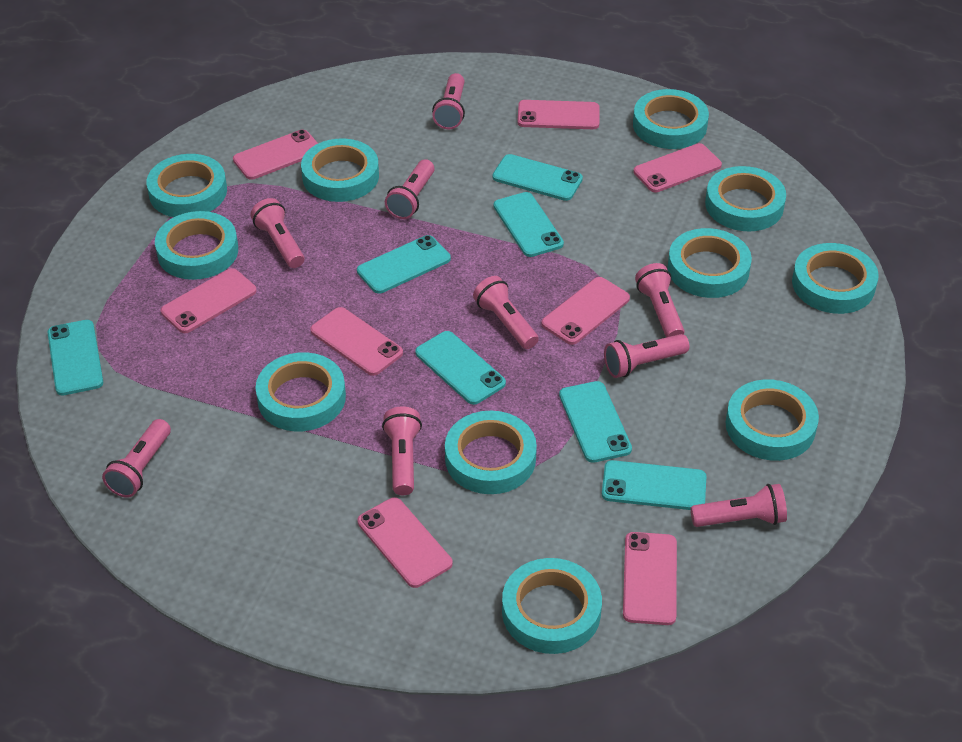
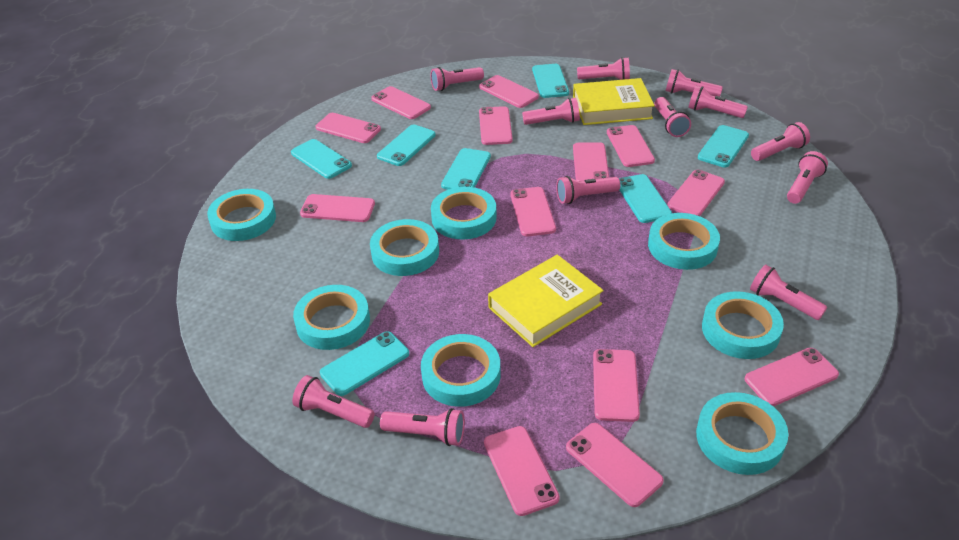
pink flashlight: 9 -> 12
pink phone: 8 -> 13
turquoise tape: 11 -> 8
yellow book: 0 -> 2

